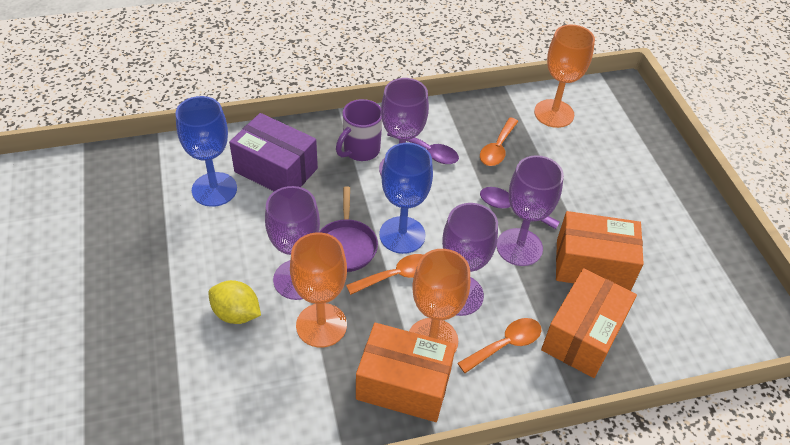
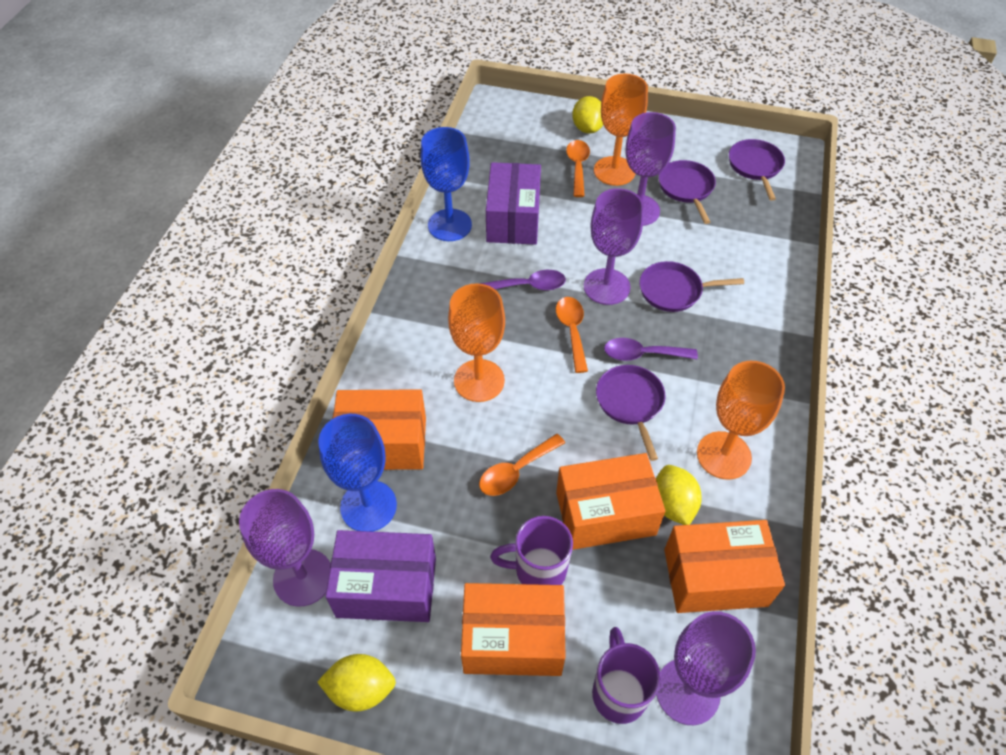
orange box: 3 -> 4
purple box: 1 -> 2
purple mug: 1 -> 2
purple pan: 1 -> 4
yellow lemon: 1 -> 3

